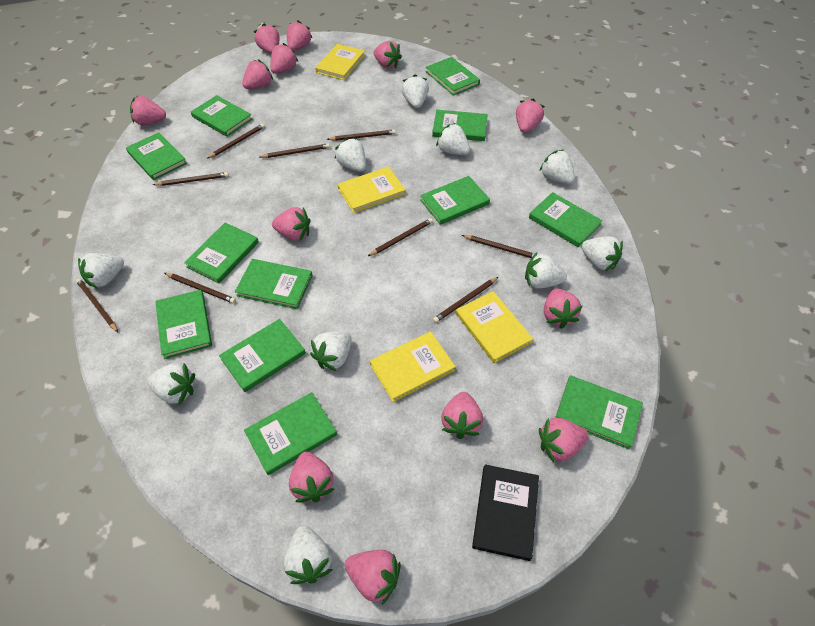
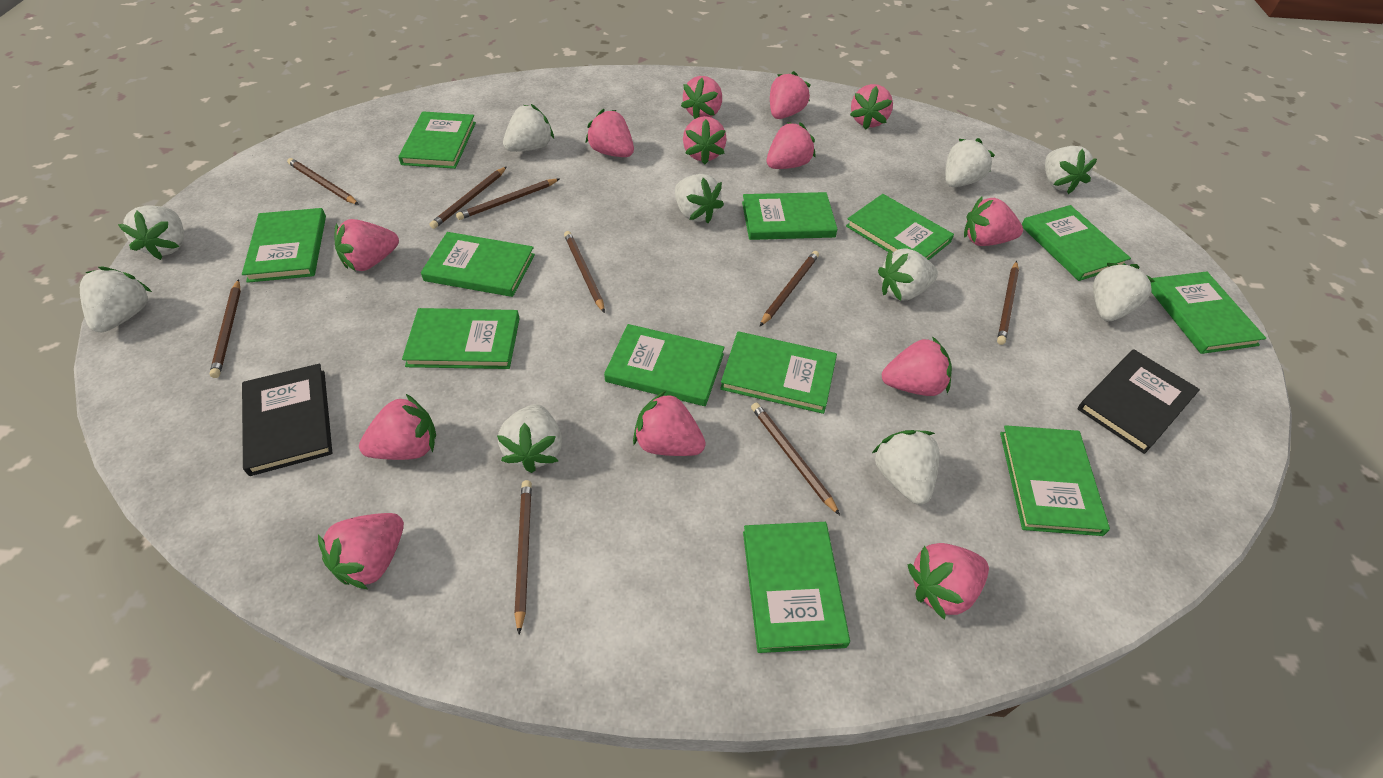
black book: 1 -> 2
yellow book: 4 -> 0

